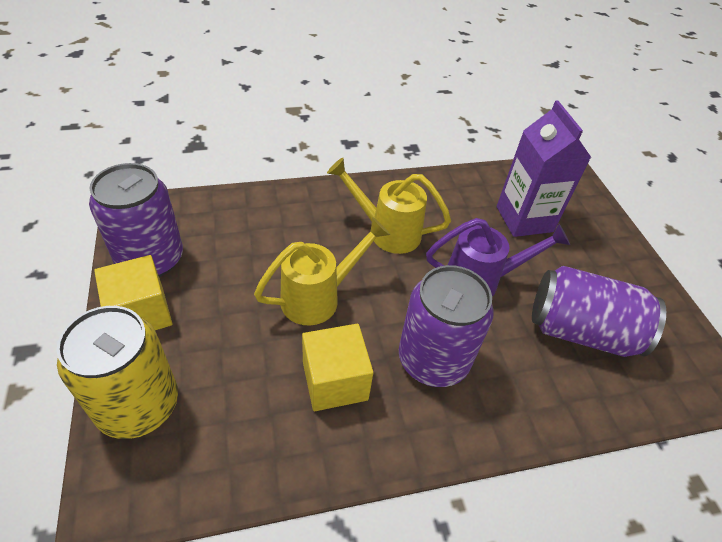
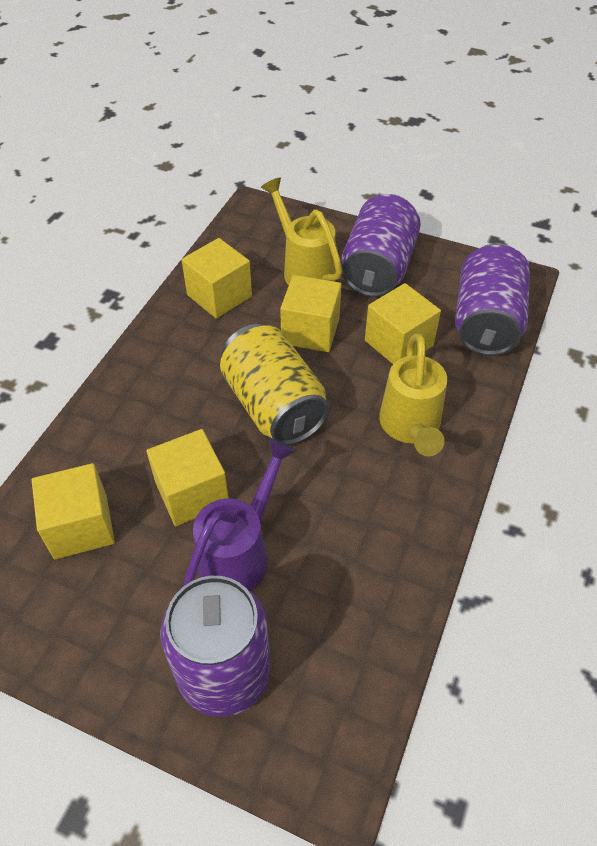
purple carton: 1 -> 0
yellow cube: 2 -> 5

